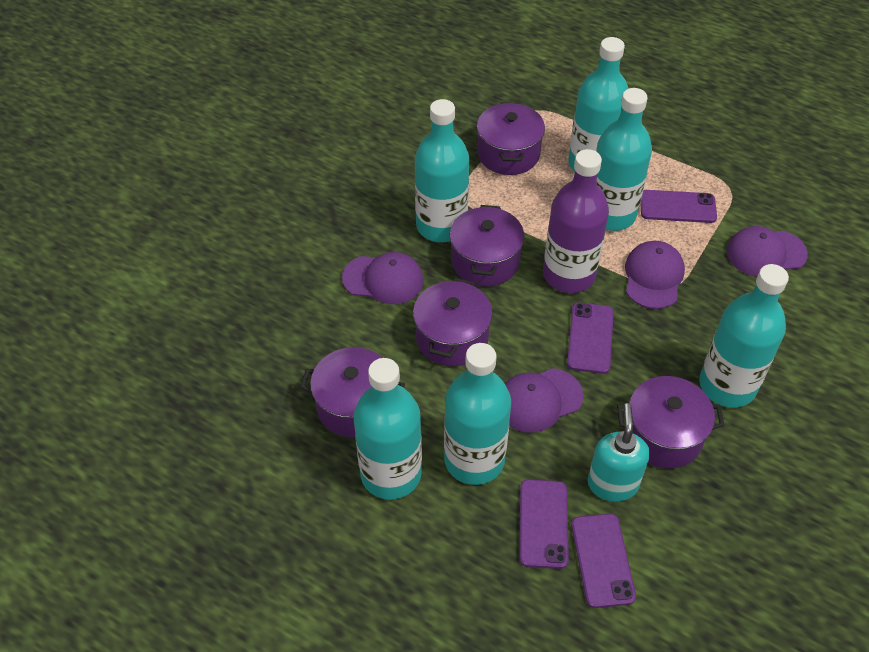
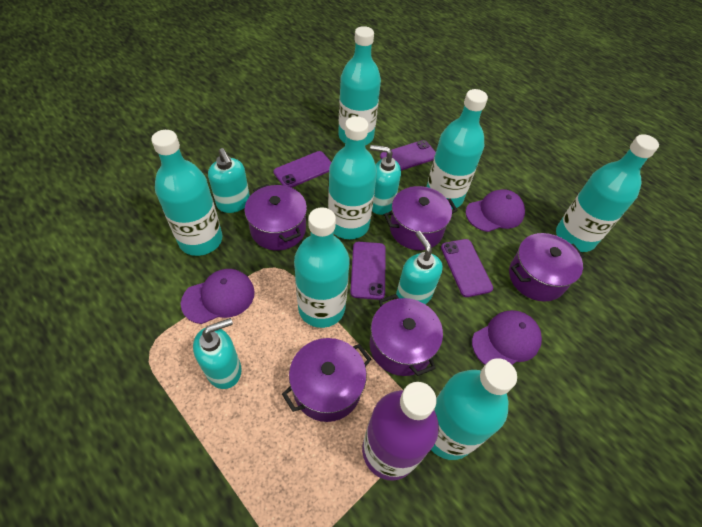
purple cap: 4 -> 3
turquoise bottle: 6 -> 7
turquoise soap dispenser: 1 -> 4

